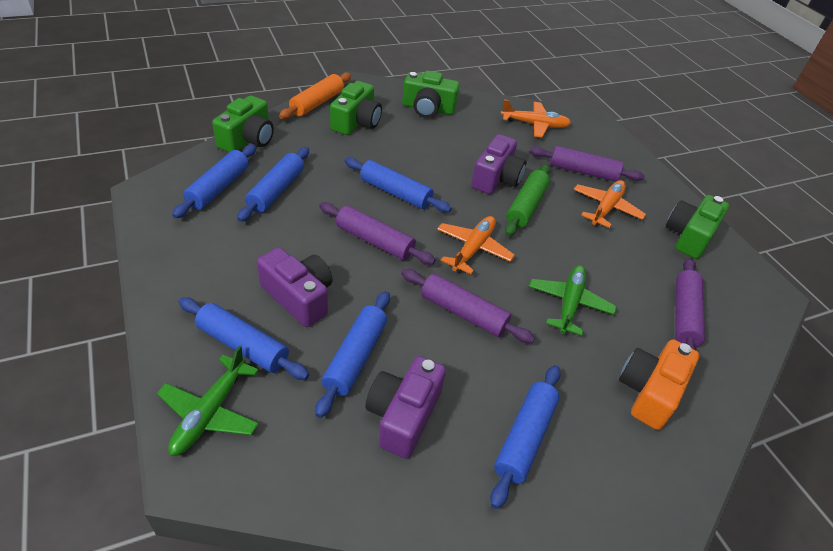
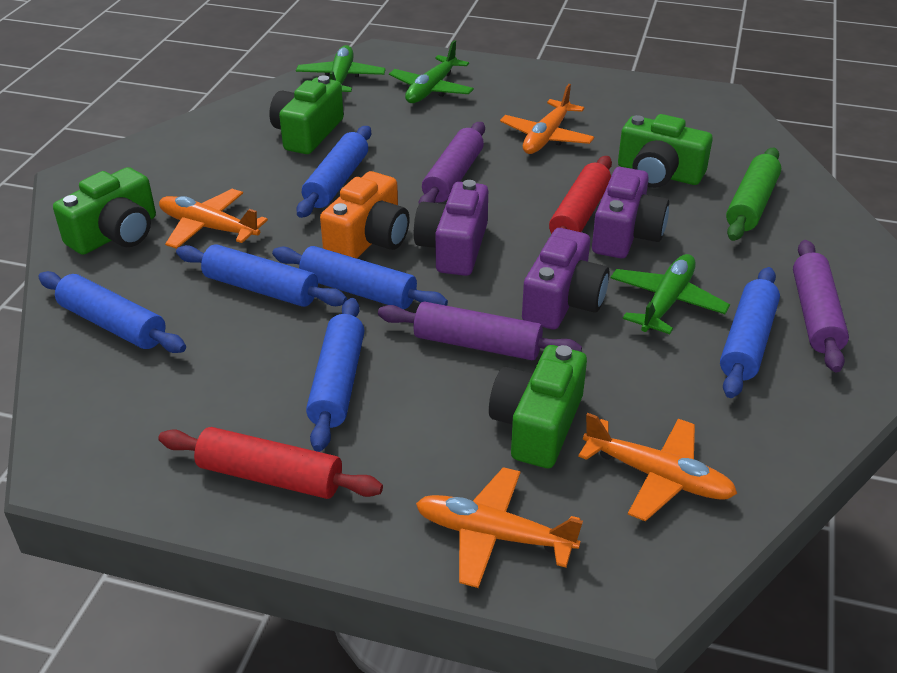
green plane: 2 -> 3
orange plane: 3 -> 4
orange rolling pin: 1 -> 0
purple rolling pin: 4 -> 3
red rolling pin: 0 -> 2

